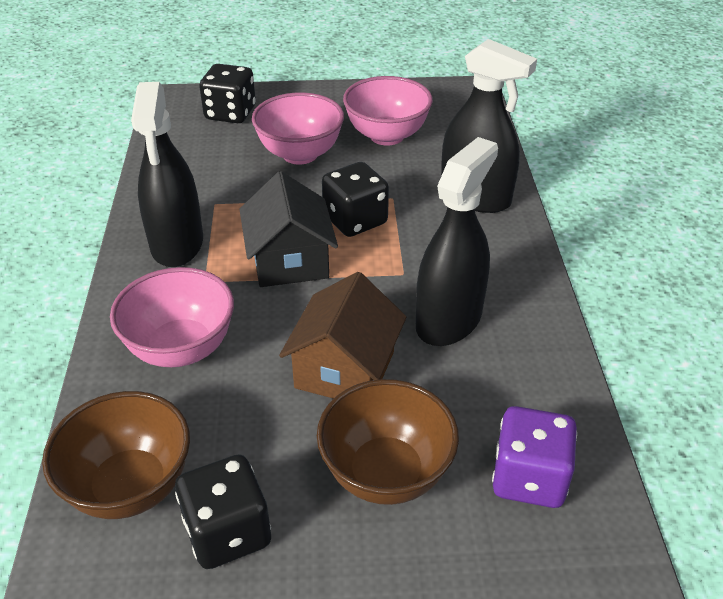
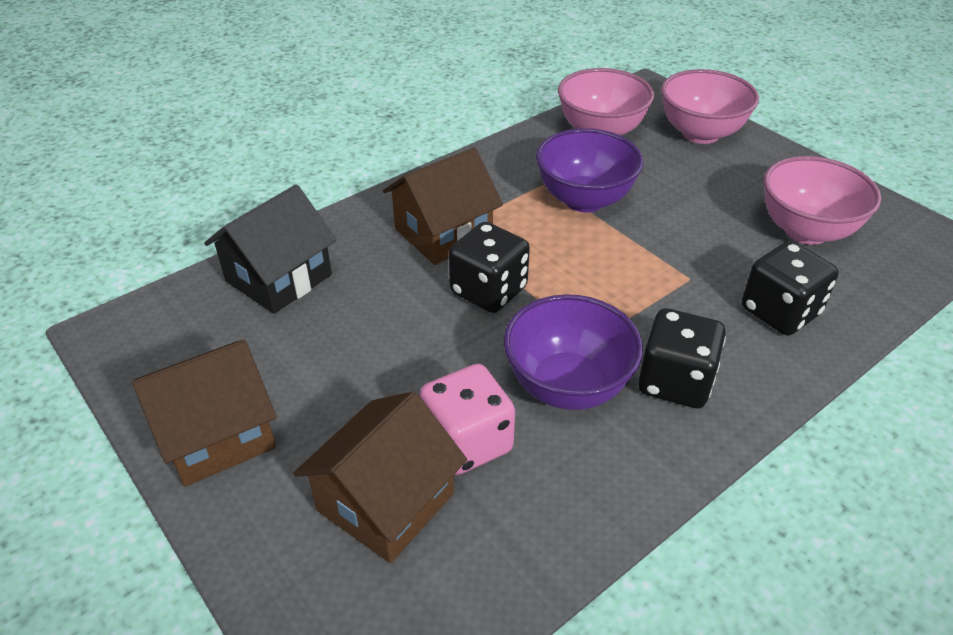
black spray bottle: 3 -> 0
brown bowl: 2 -> 0
brown house: 1 -> 3
pink dice: 0 -> 1
purple bowl: 0 -> 2
purple dice: 1 -> 0

